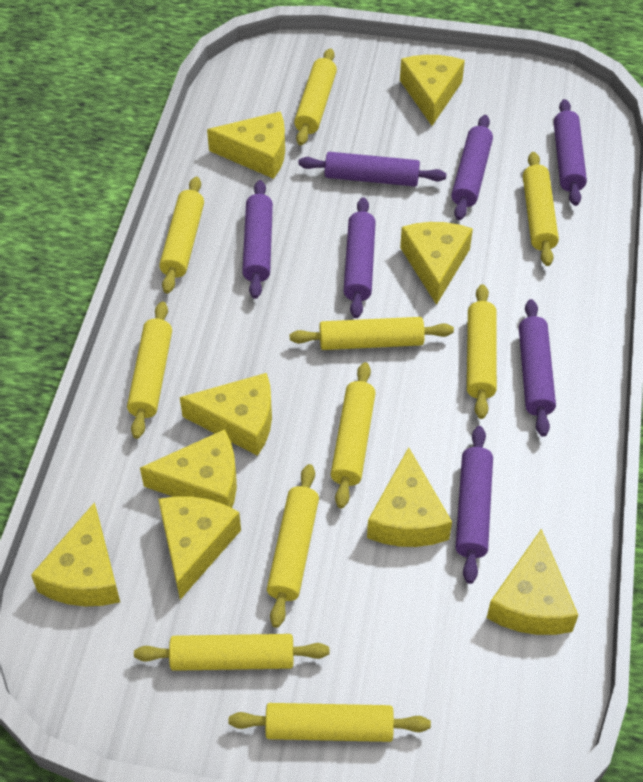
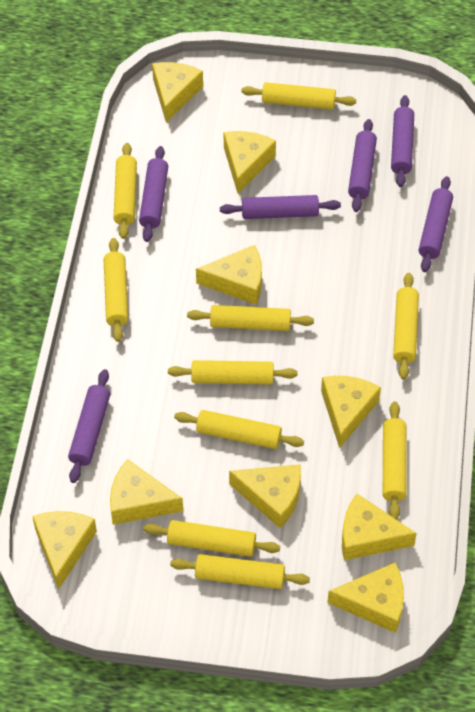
purple rolling pin: 7 -> 6

